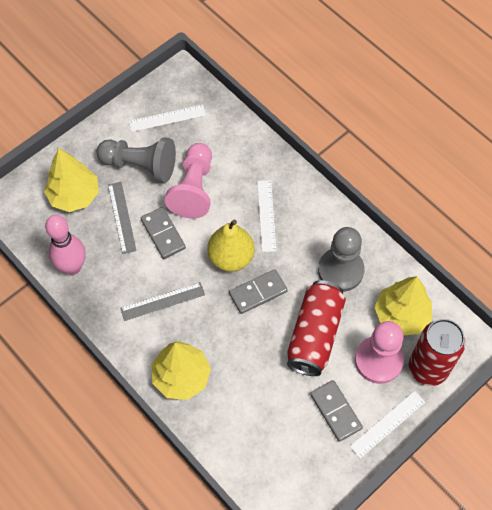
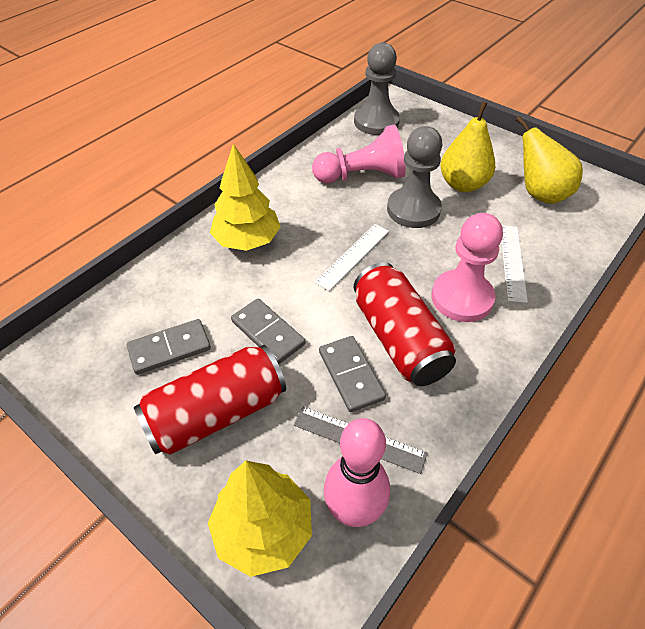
grey ruler: 2 -> 1
white ruler: 3 -> 2
yellow pear: 1 -> 2
yellow tree: 3 -> 2

